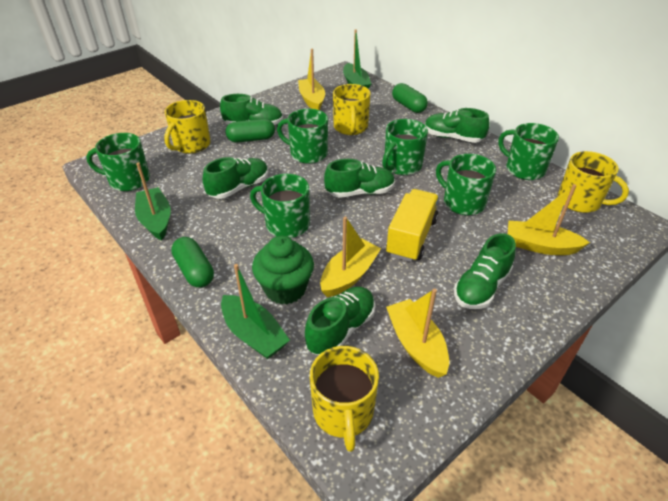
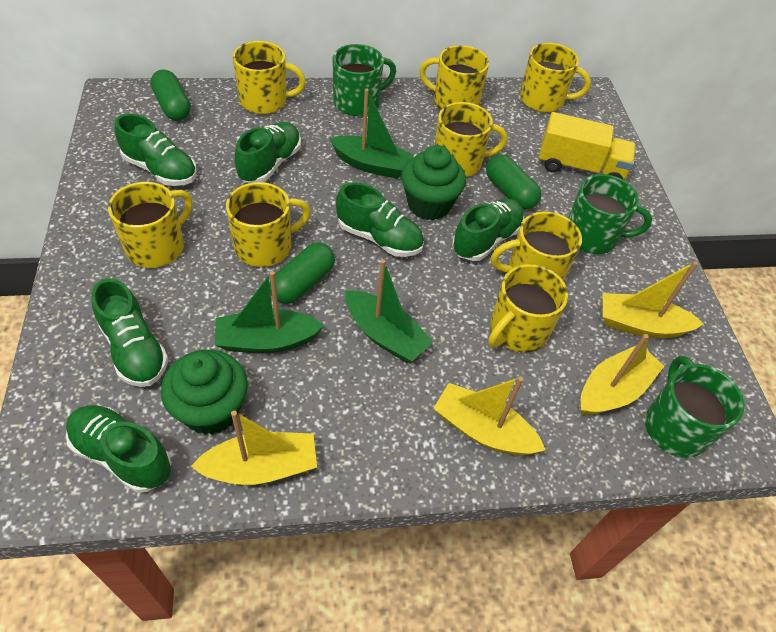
green cupcake: 1 -> 2
green mug: 6 -> 3
yellow mug: 4 -> 8

